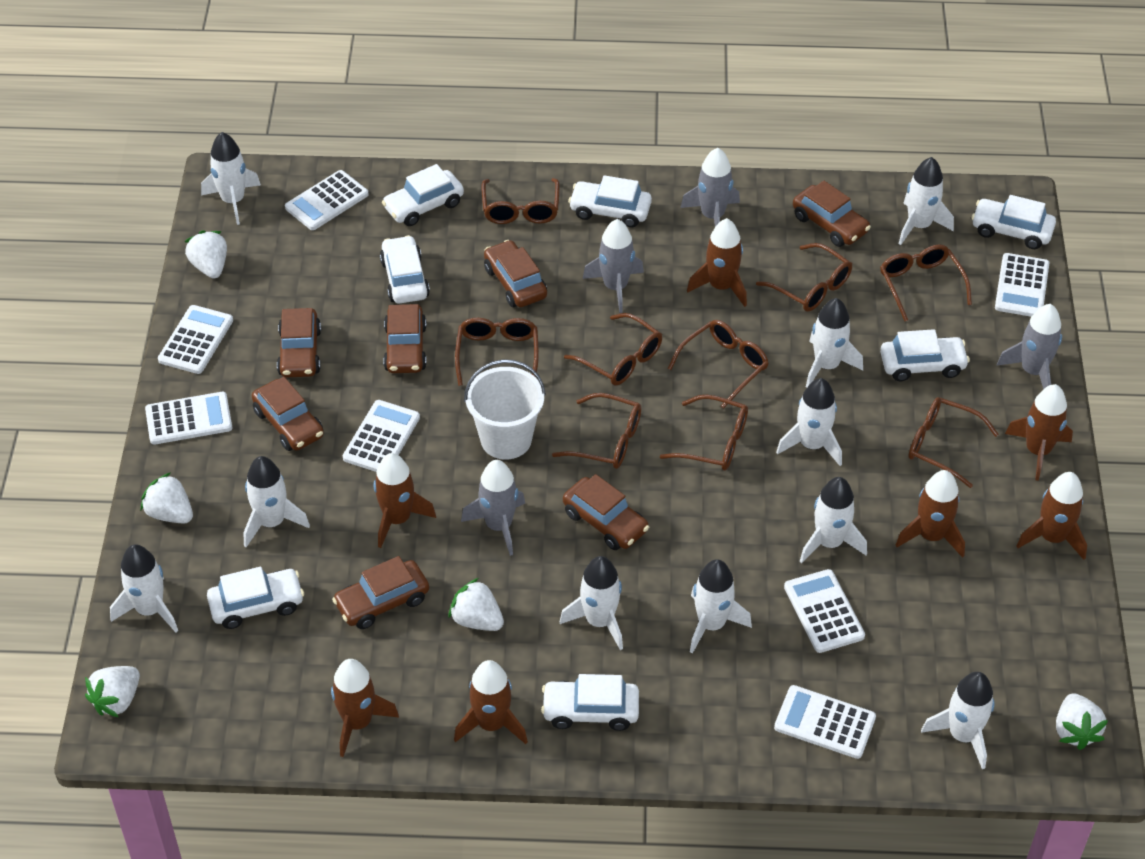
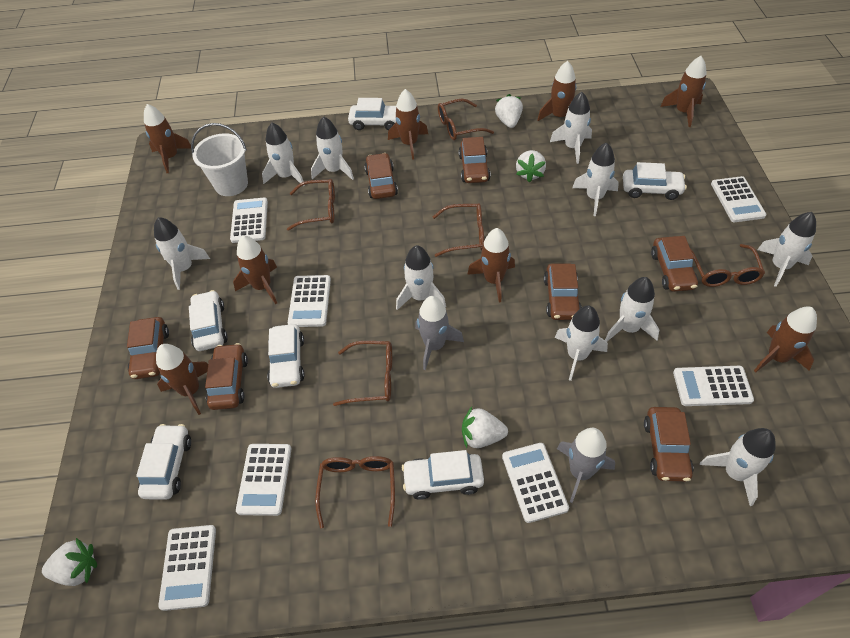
brown glasses: 9 -> 6
brown rocket: 7 -> 8
grey rocket: 4 -> 2
white car: 7 -> 6
white strawberry: 5 -> 4

